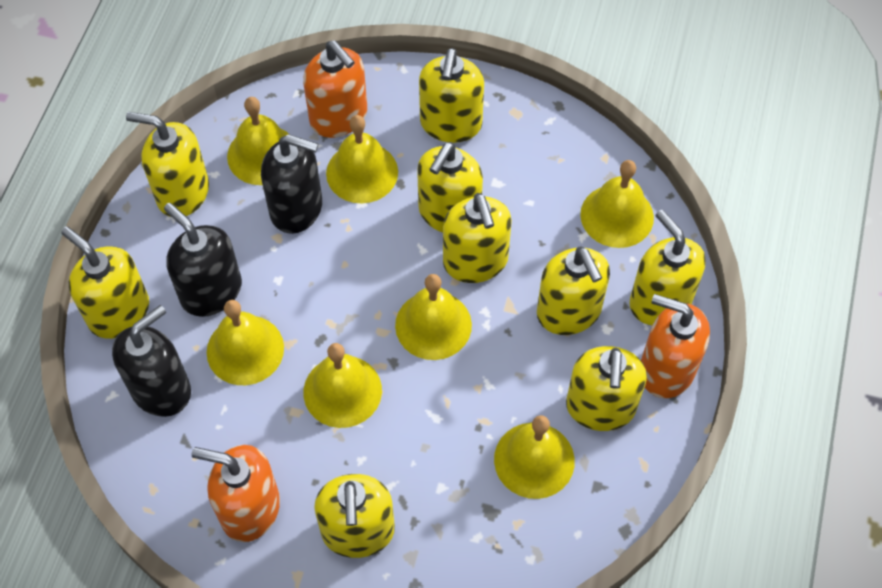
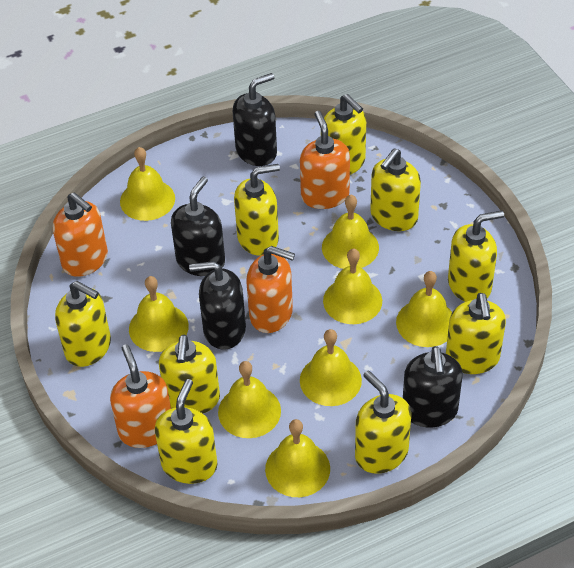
black soap dispenser: 3 -> 4
orange soap dispenser: 3 -> 4
yellow bell: 7 -> 8

